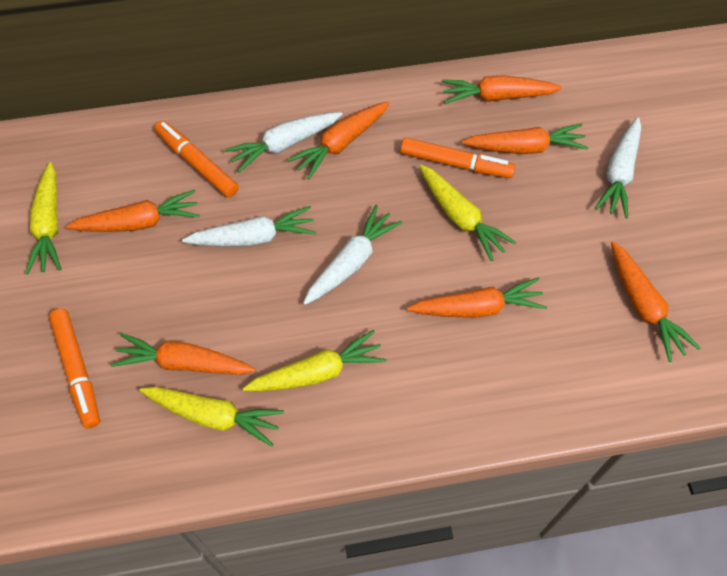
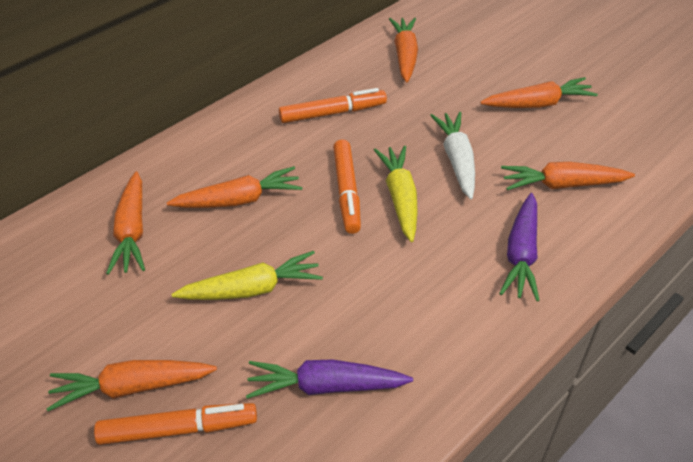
orange carrot: 7 -> 6
purple carrot: 0 -> 2
white carrot: 4 -> 1
yellow carrot: 4 -> 2

